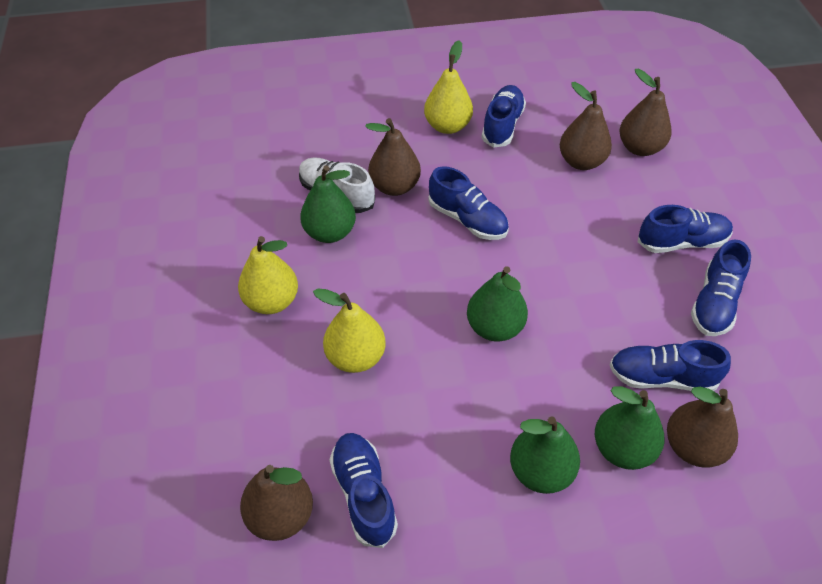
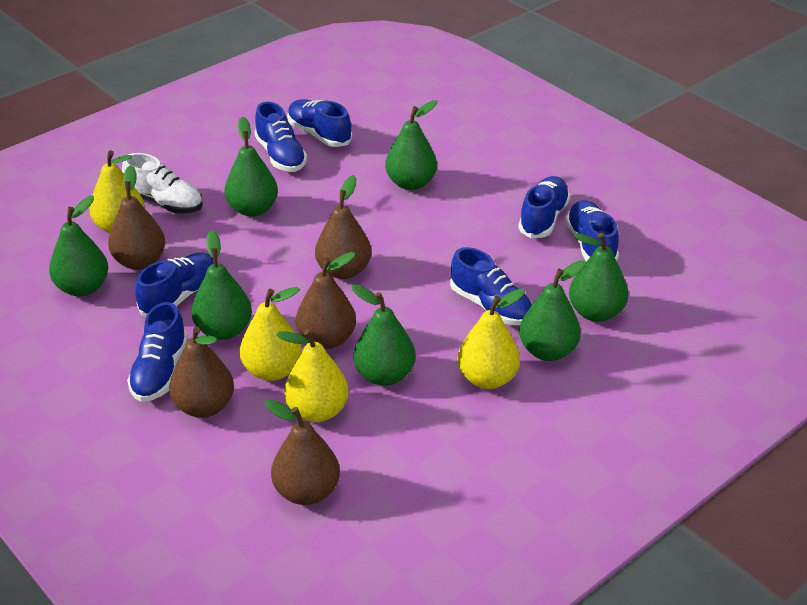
blue shoe: 6 -> 7
green pear: 4 -> 7
yellow pear: 3 -> 4

